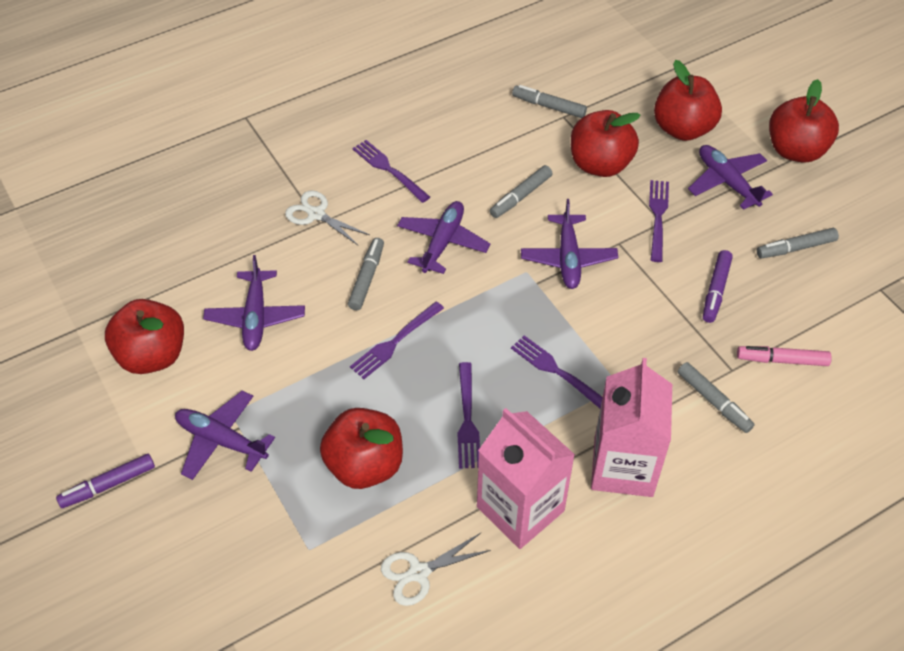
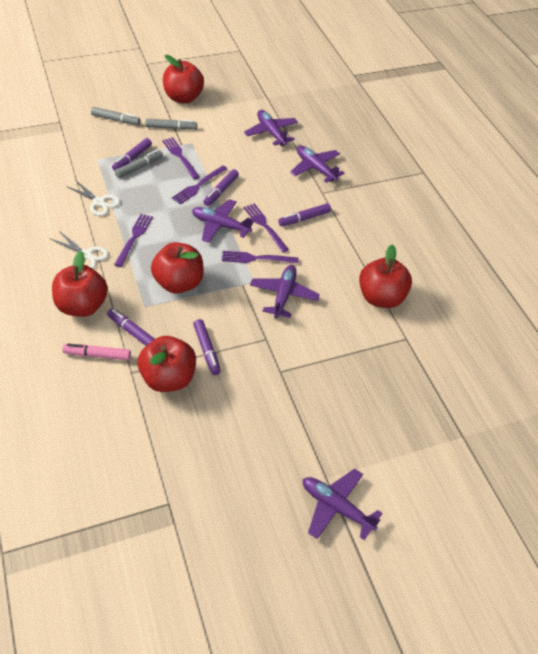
grey marker: 5 -> 3
pink carton: 2 -> 0
purple marker: 2 -> 5

